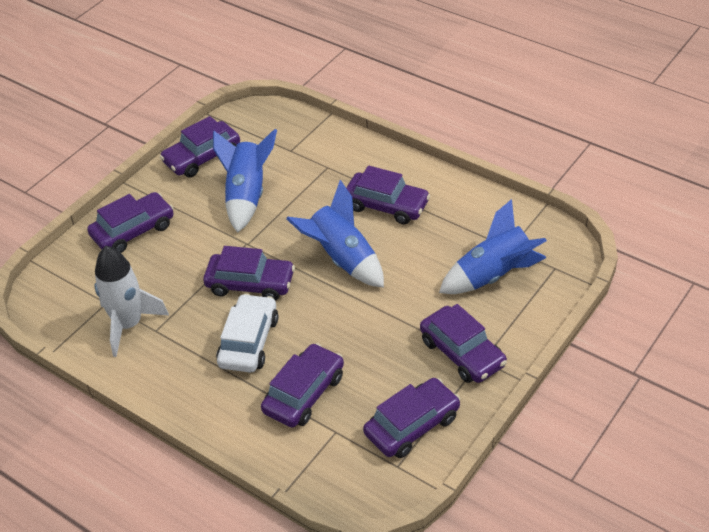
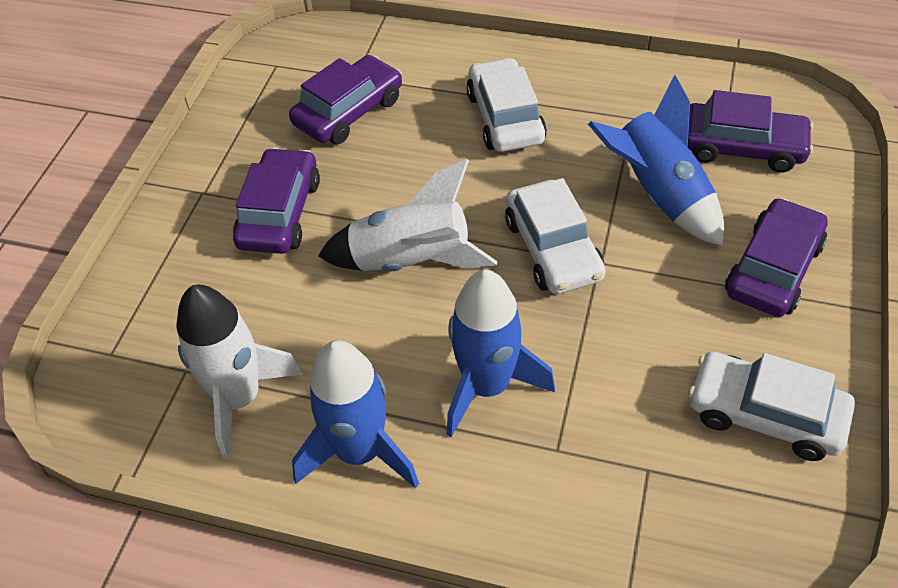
purple car: 7 -> 4
white car: 1 -> 3
white rocket: 1 -> 2

